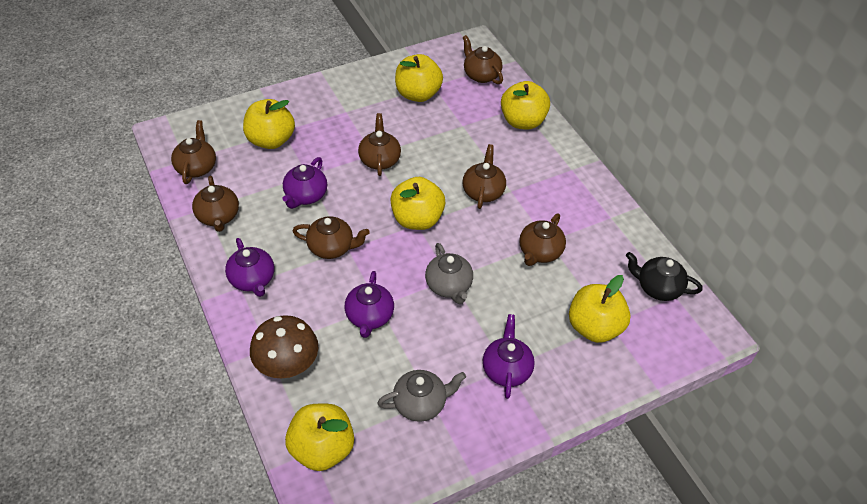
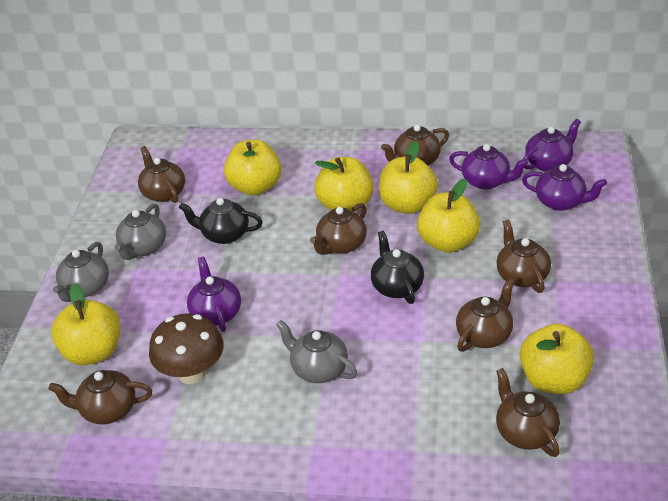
black teapot: 1 -> 2
grey teapot: 2 -> 3

